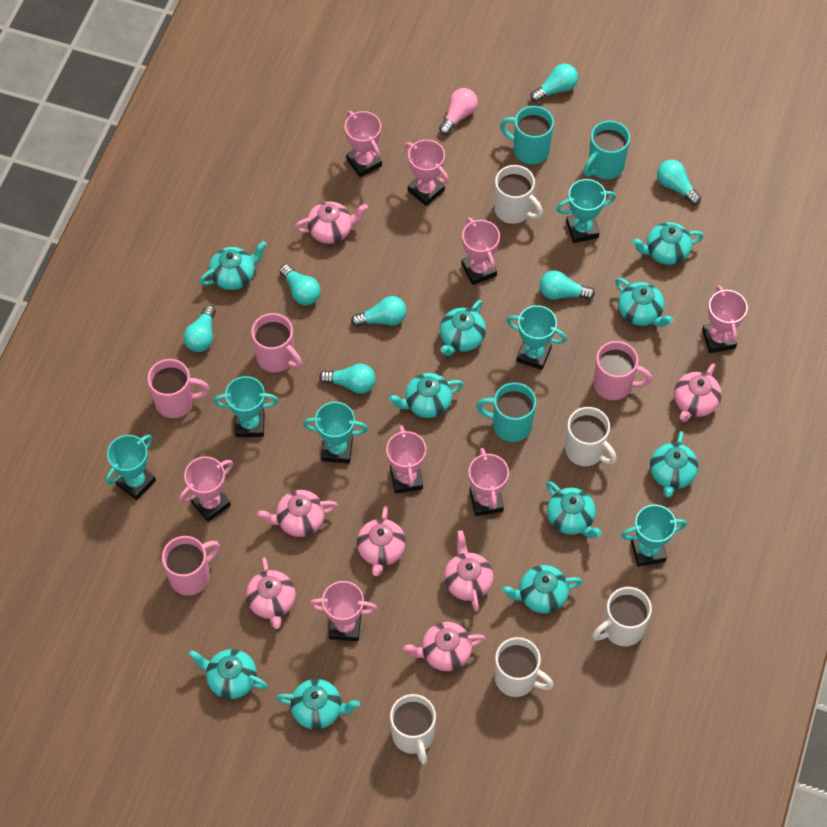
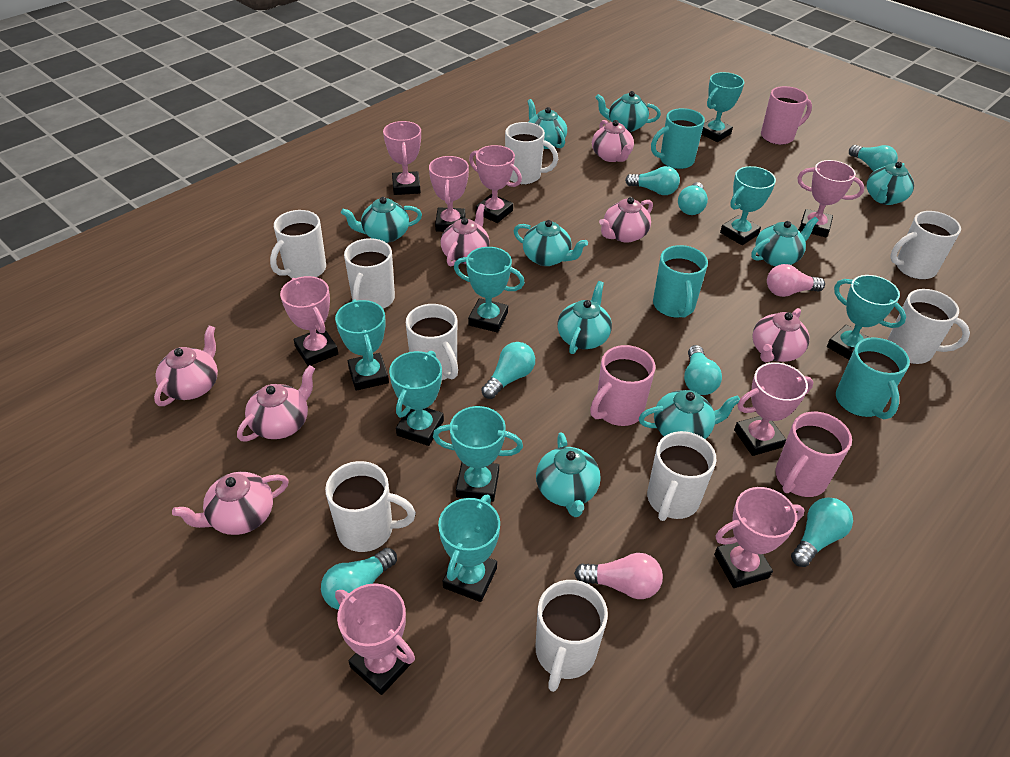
pink light bulb: 1 -> 2
pink mug: 4 -> 3
turquoise teapot: 10 -> 9
turquoise trophy: 6 -> 8
white mug: 5 -> 9

